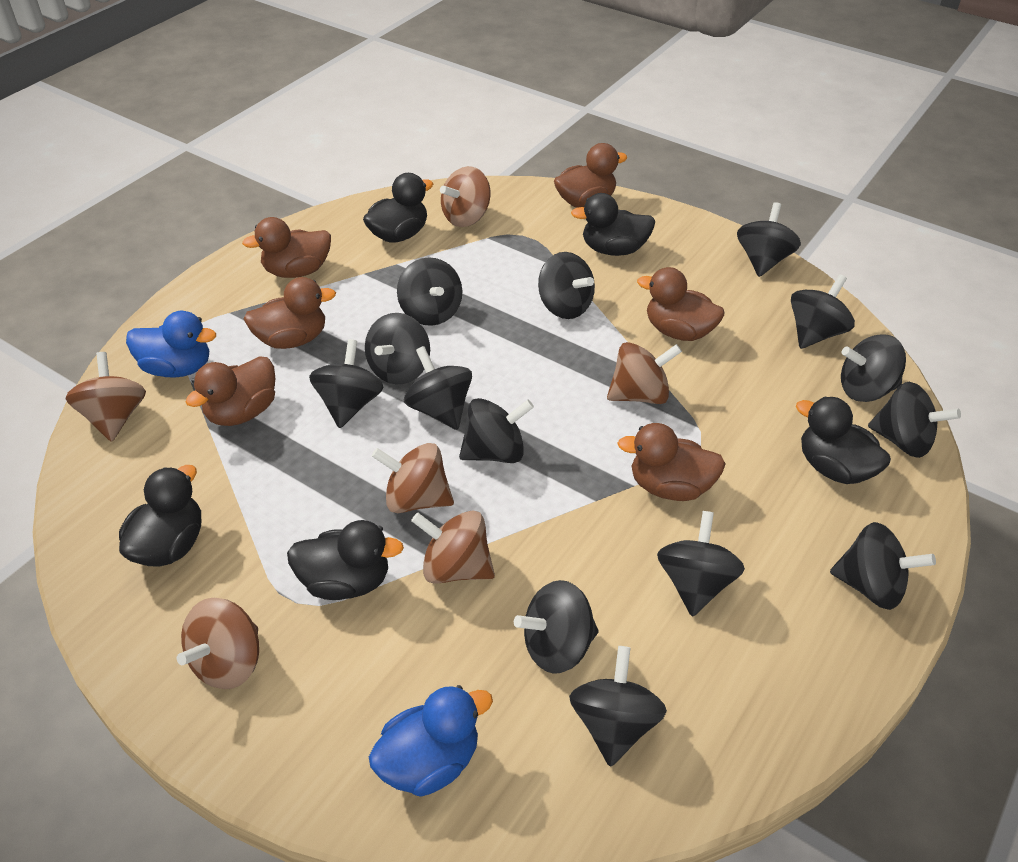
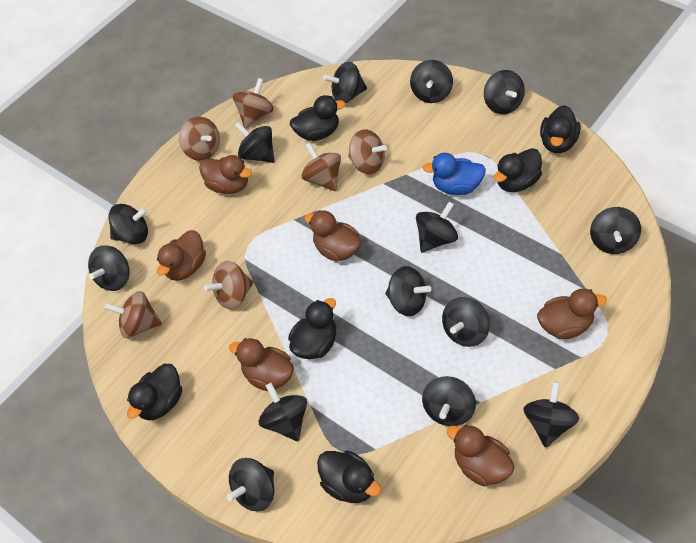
black duck: 5 -> 6
blue duck: 2 -> 1

